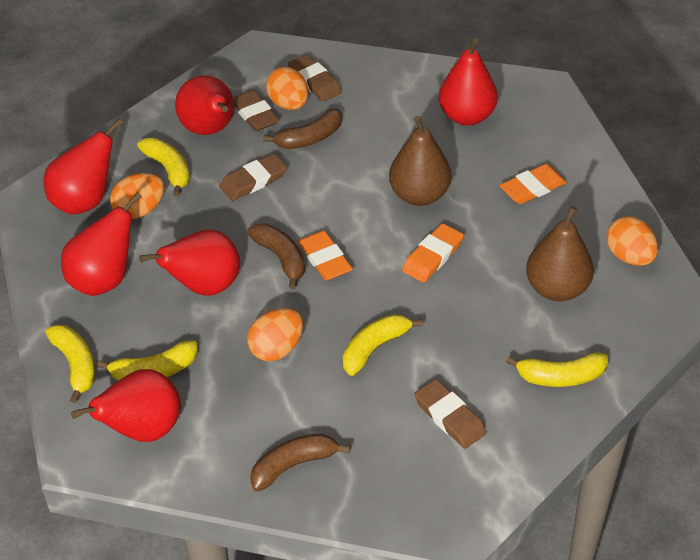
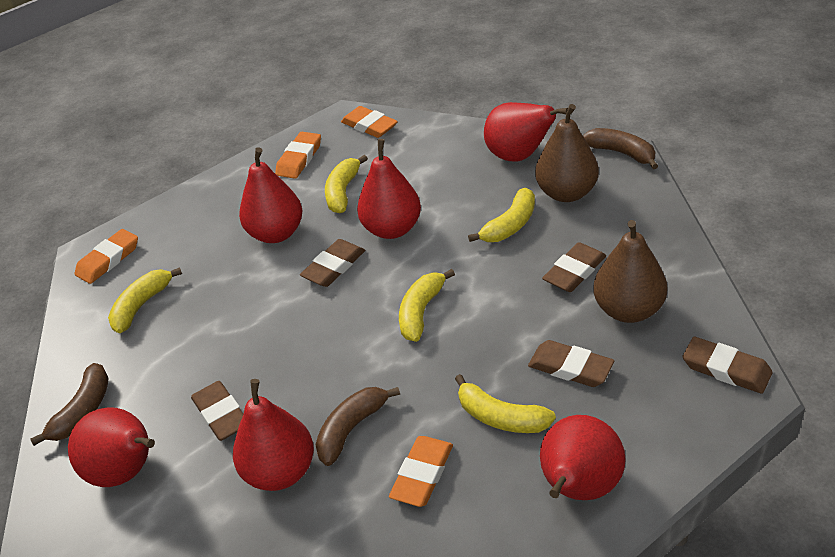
brown eraser: 4 -> 5
orange egg: 4 -> 0
orange eraser: 3 -> 4

